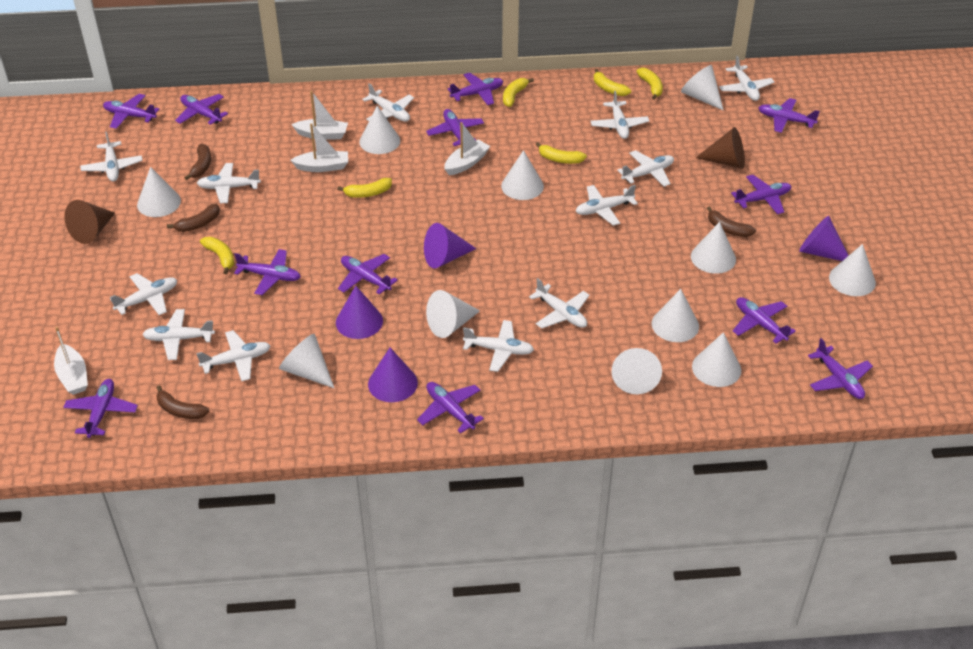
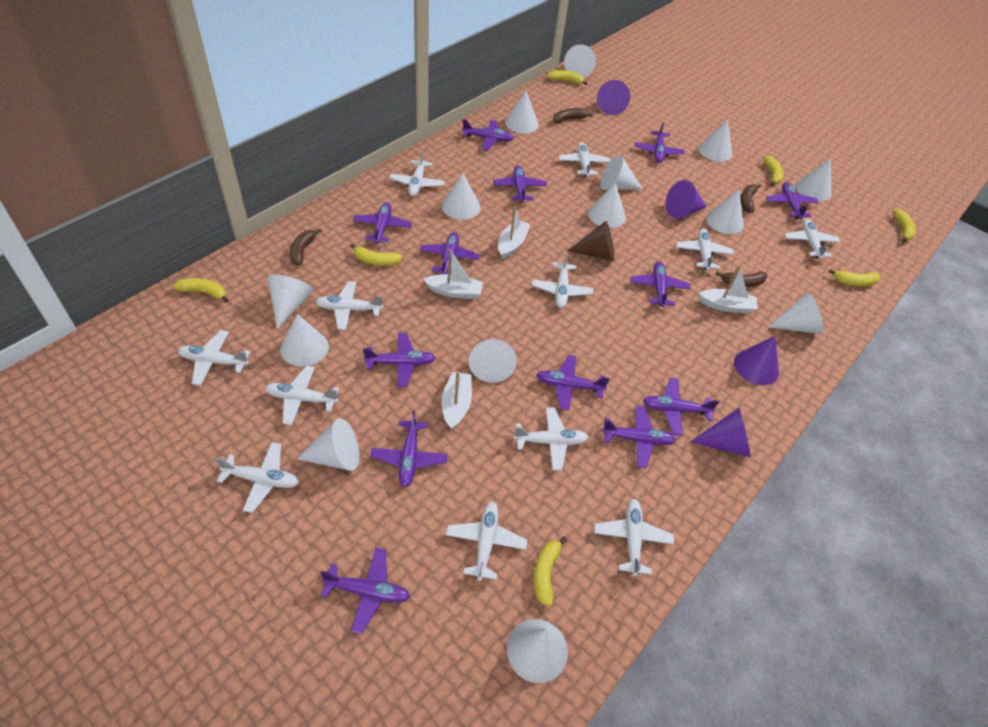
brown cone: 2 -> 1
purple plane: 12 -> 13
white cone: 11 -> 14
yellow banana: 6 -> 7

